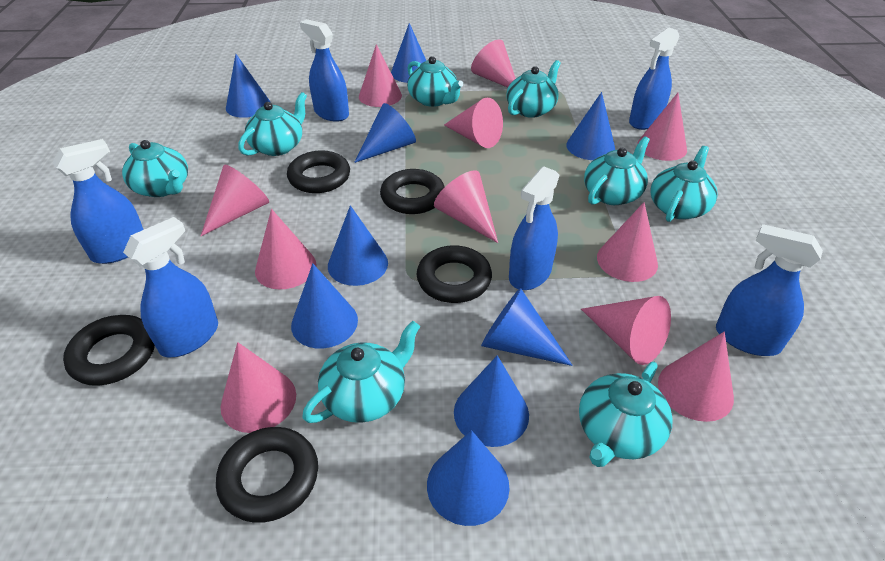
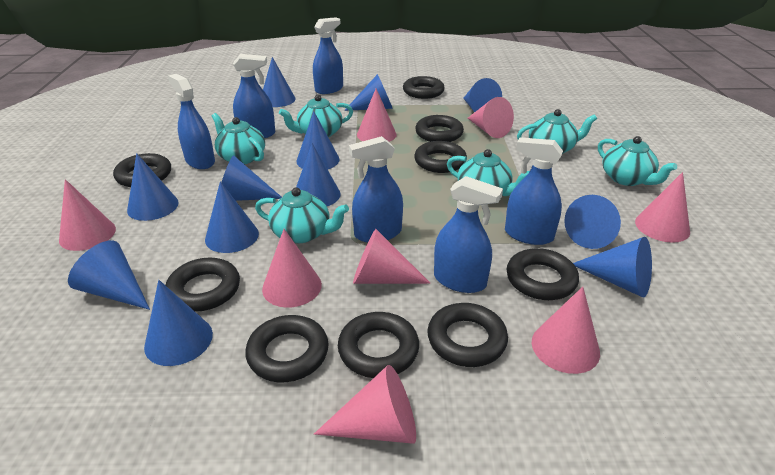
black ring: 5 -> 9
blue cone: 9 -> 12
pink cone: 11 -> 8
turquoise teapot: 8 -> 6

